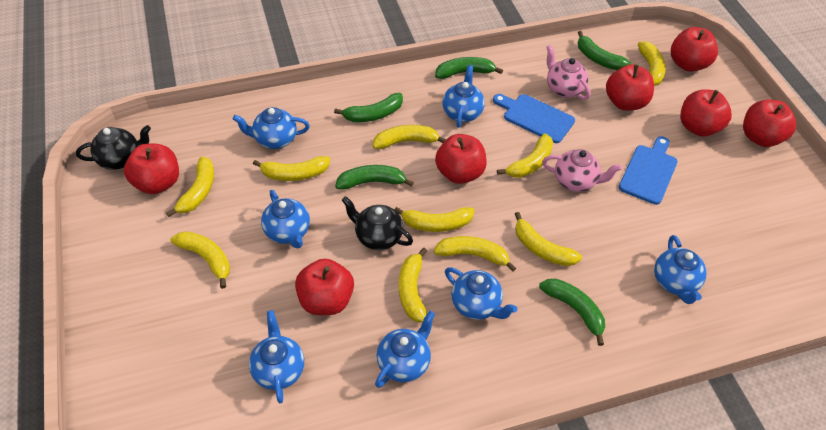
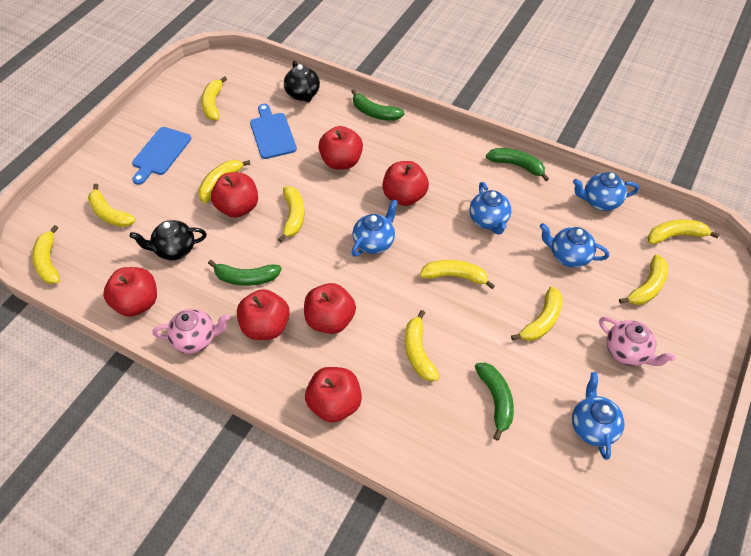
blue teapot: 7 -> 5
green banana: 5 -> 4

